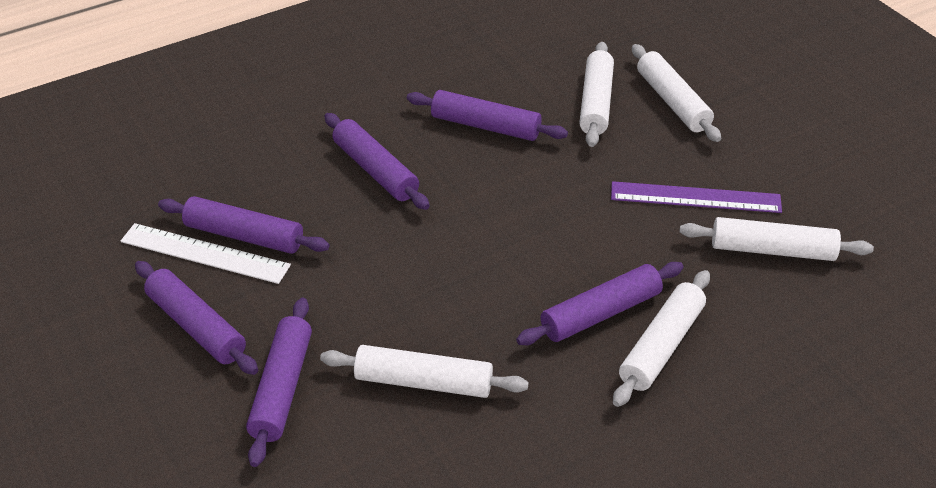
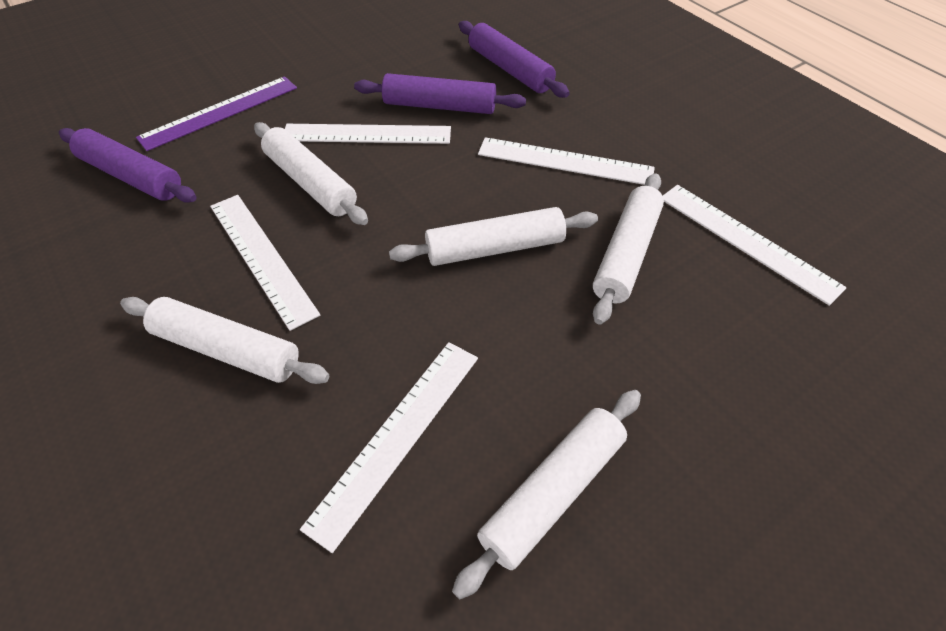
purple rolling pin: 6 -> 3
white ruler: 1 -> 5

